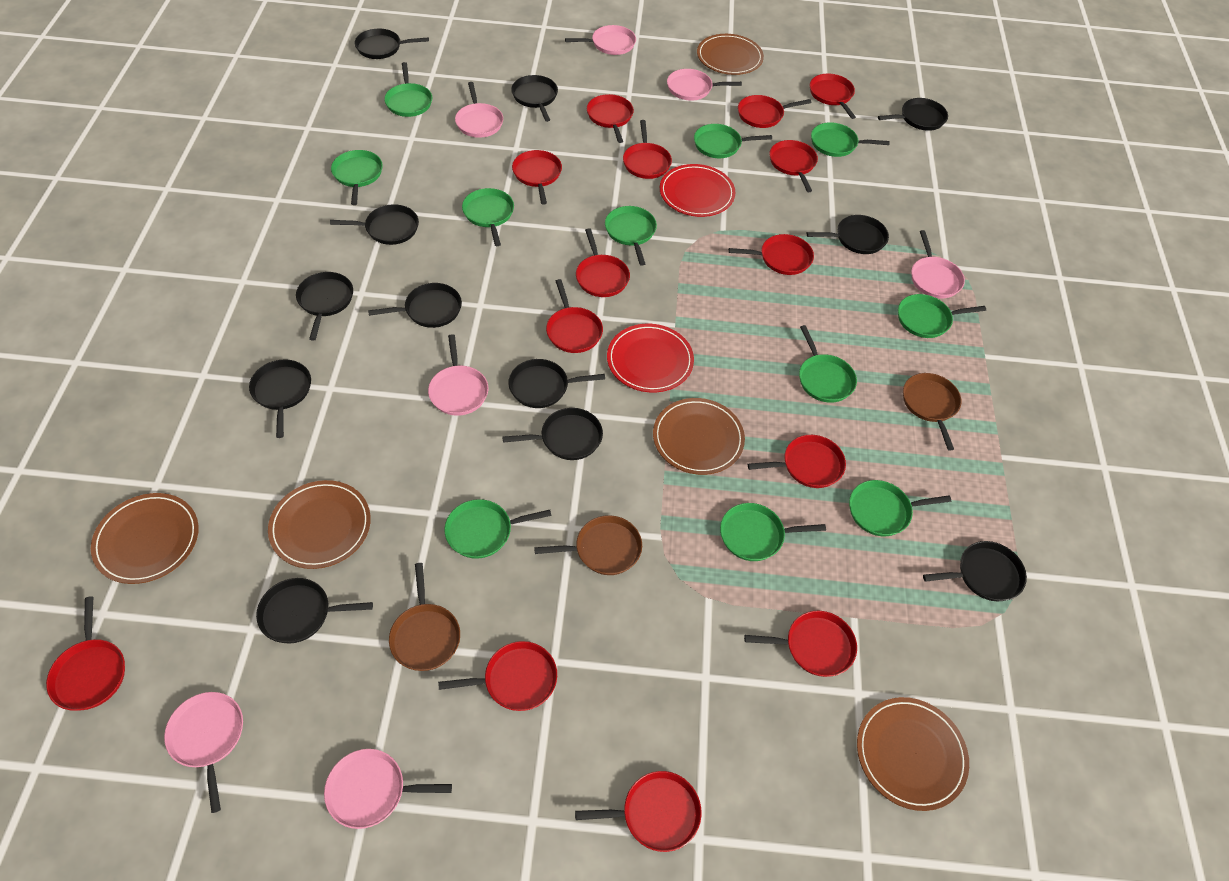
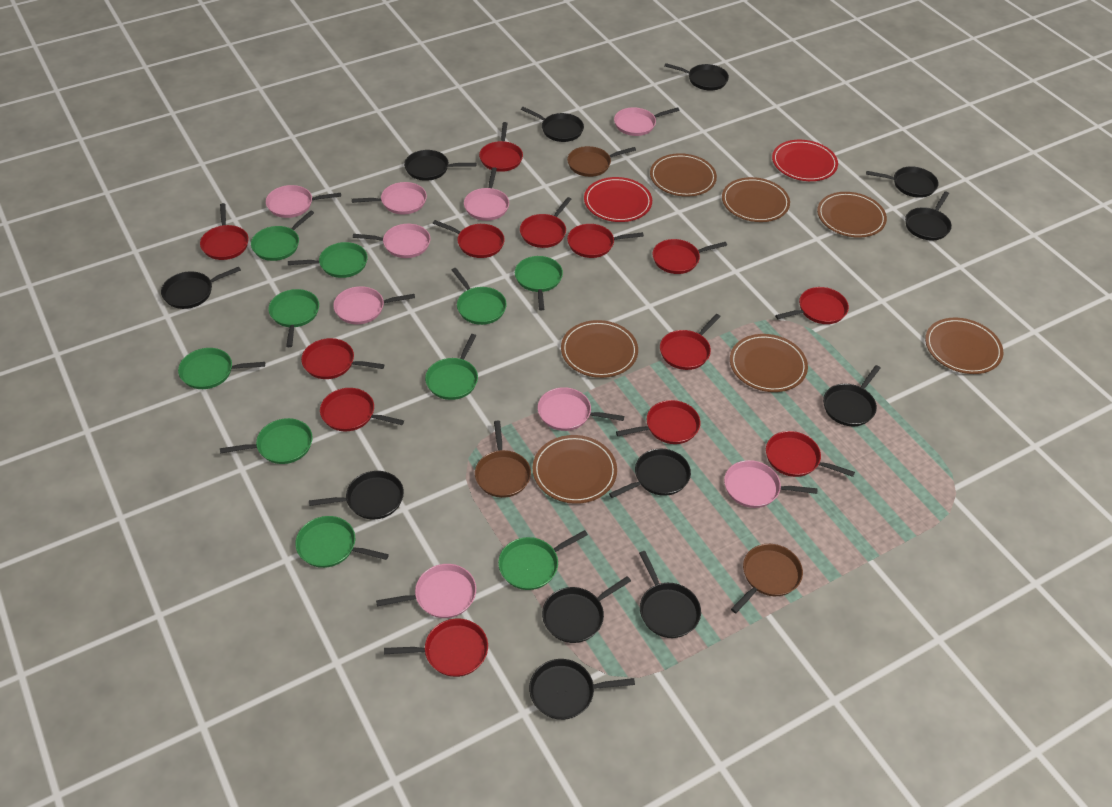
brown plate: 5 -> 7
green pan: 11 -> 10
pink pan: 7 -> 9
red pan: 14 -> 13

